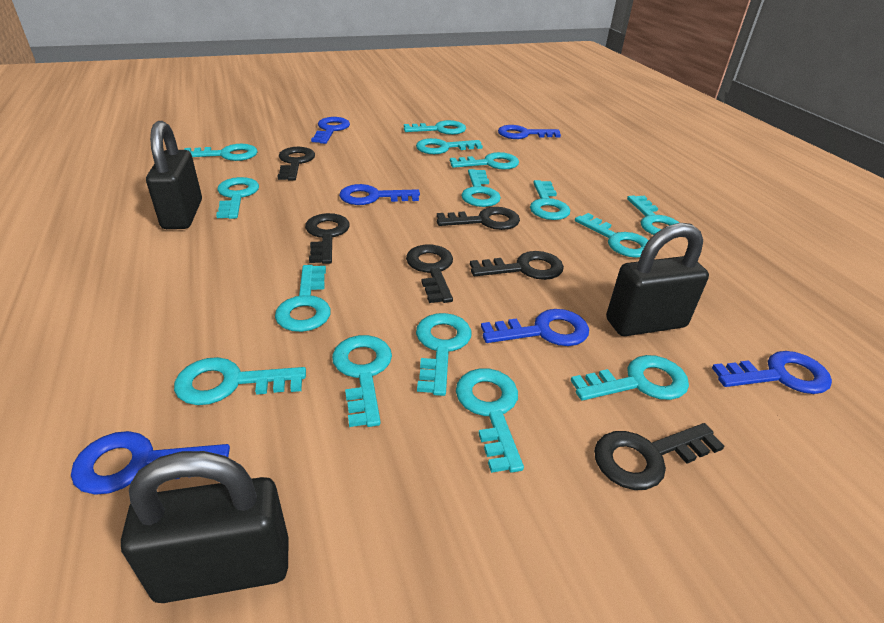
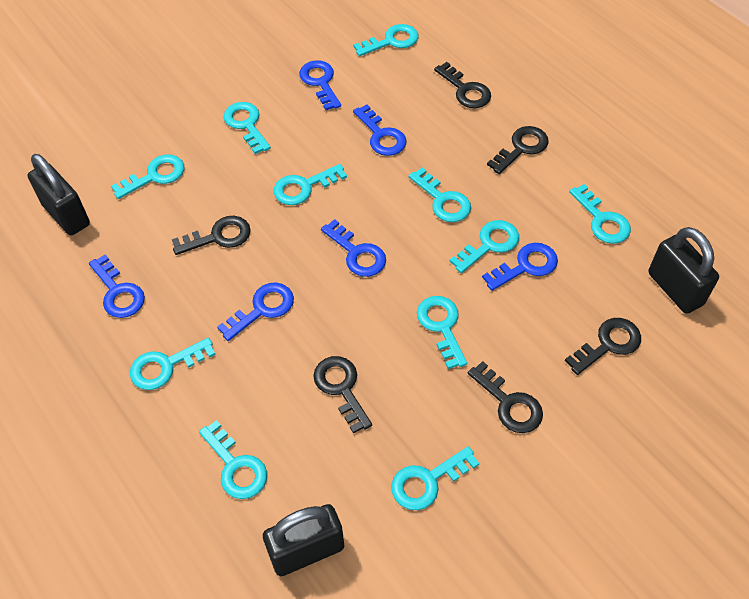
turquoise key: 15 -> 11

